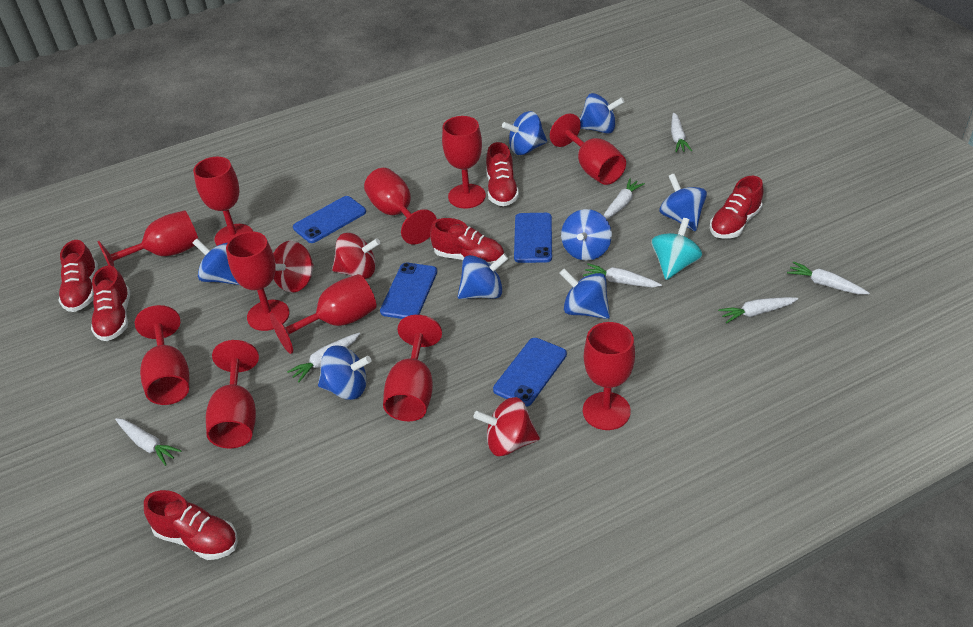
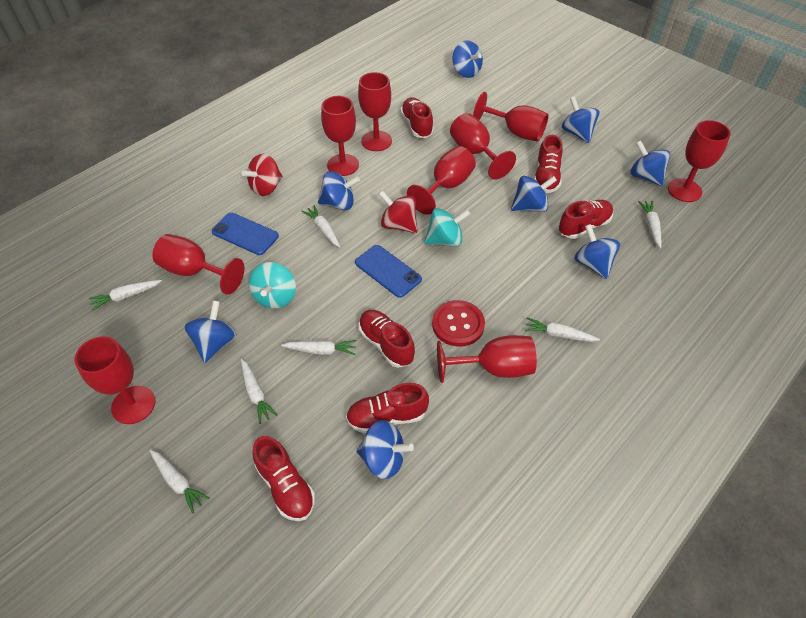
blue phone: 4 -> 2
red button: 0 -> 1
red goblet: 11 -> 9
red spinning top: 3 -> 2
turquoise spinning top: 1 -> 2

